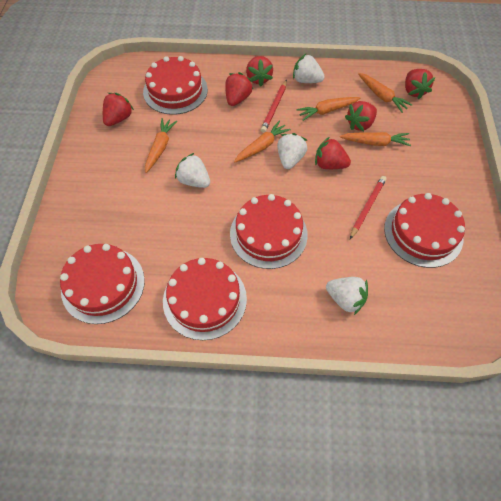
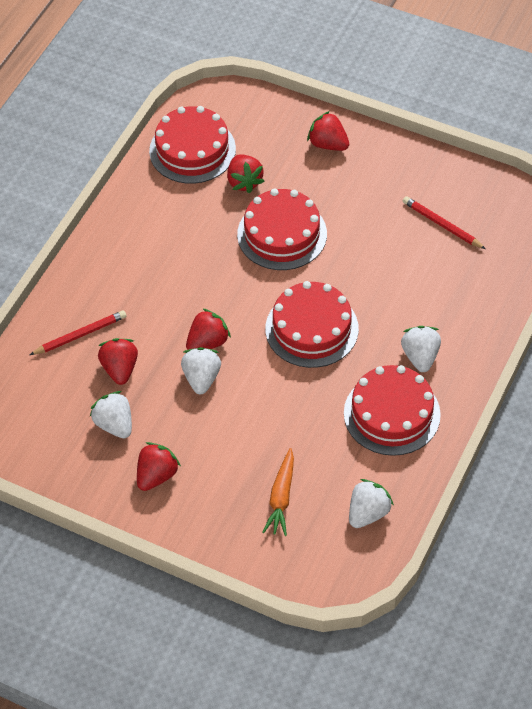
orange carrot: 5 -> 1
red cake: 5 -> 4
red strawberry: 6 -> 5

